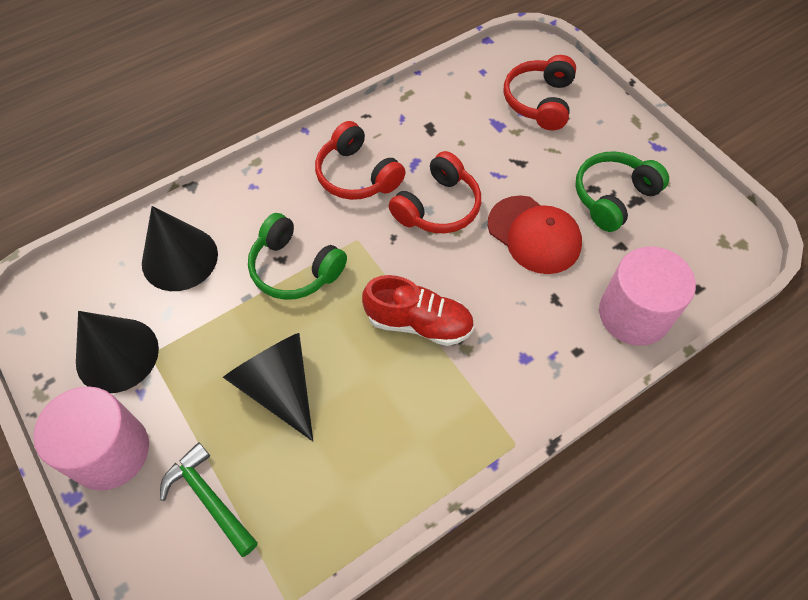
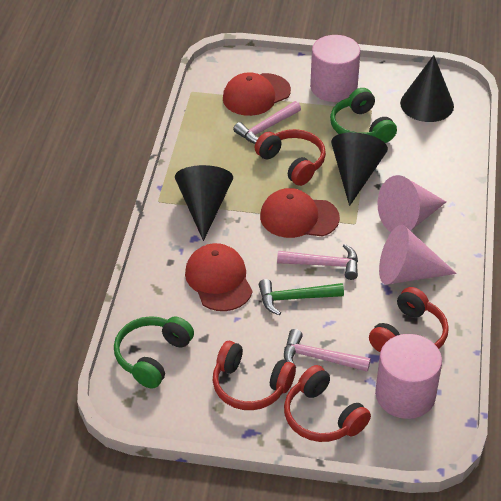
pink cone: 0 -> 2
pink hammer: 0 -> 3
red cap: 1 -> 3
red headphones: 3 -> 4
red shoe: 1 -> 0

